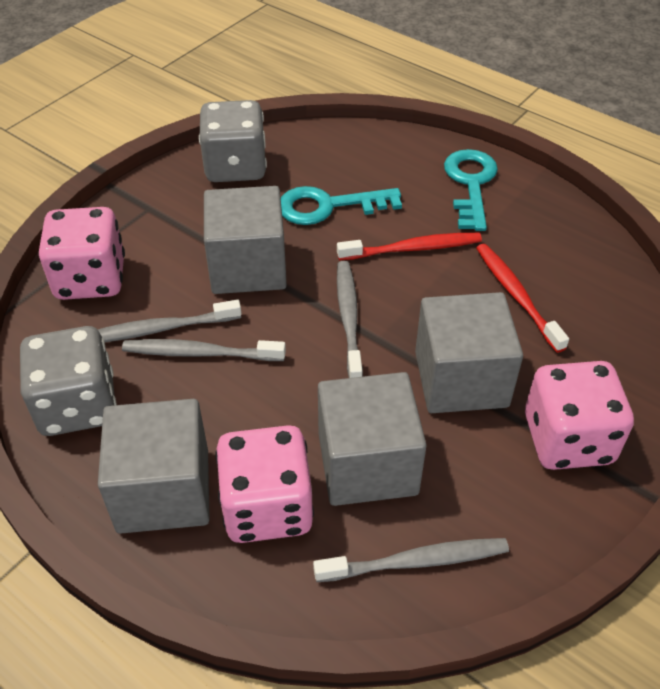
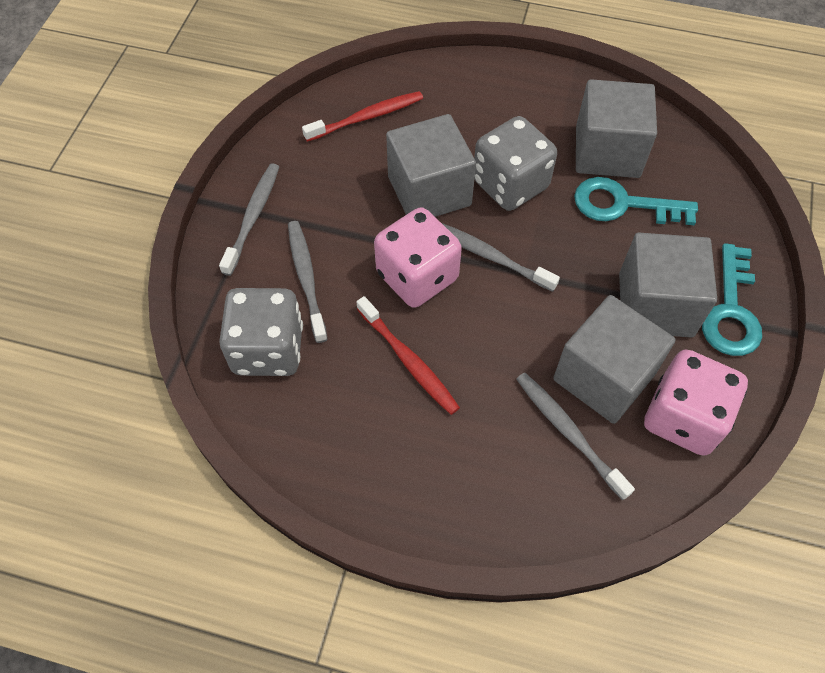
pink dice: 3 -> 2

